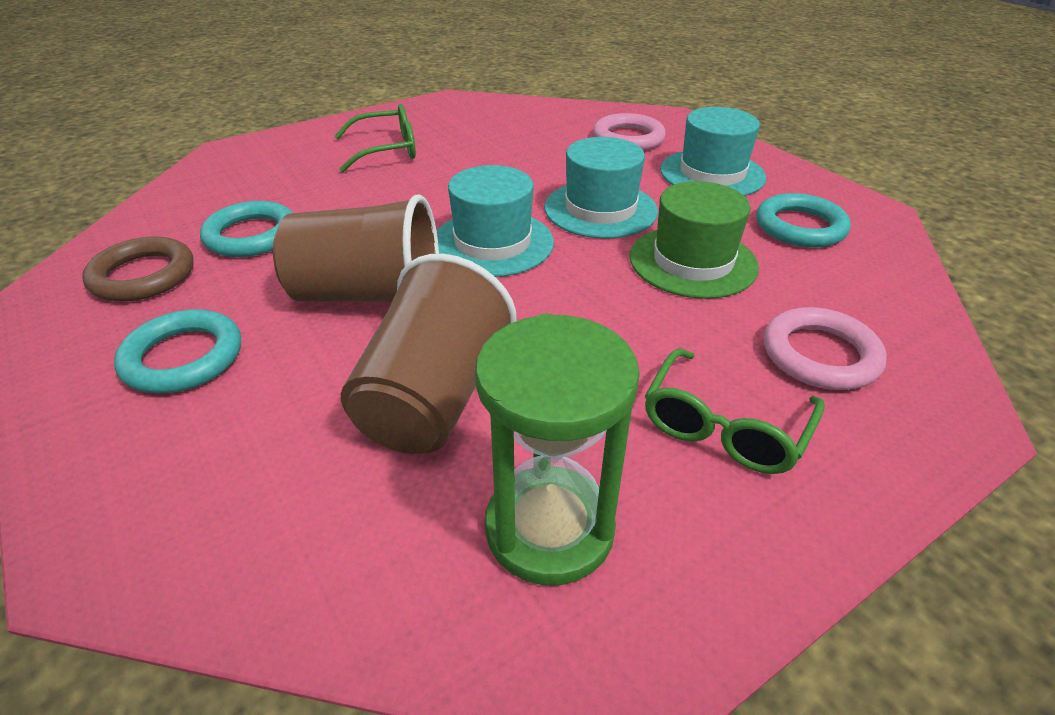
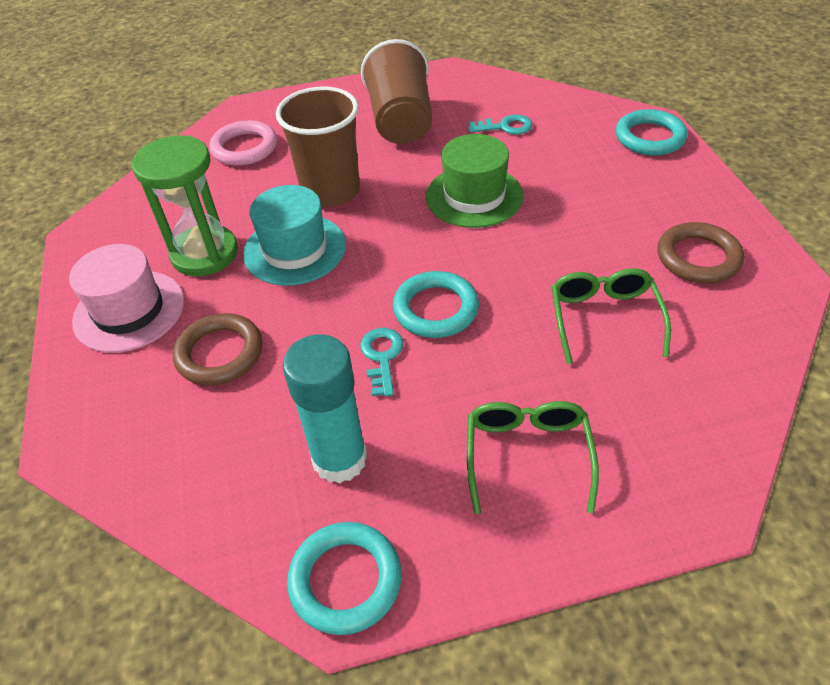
brown ring: 1 -> 2
pink hat: 0 -> 1
pink ring: 2 -> 1
turquoise glue stick: 0 -> 1
turquoise hat: 3 -> 1
turquoise key: 0 -> 2

